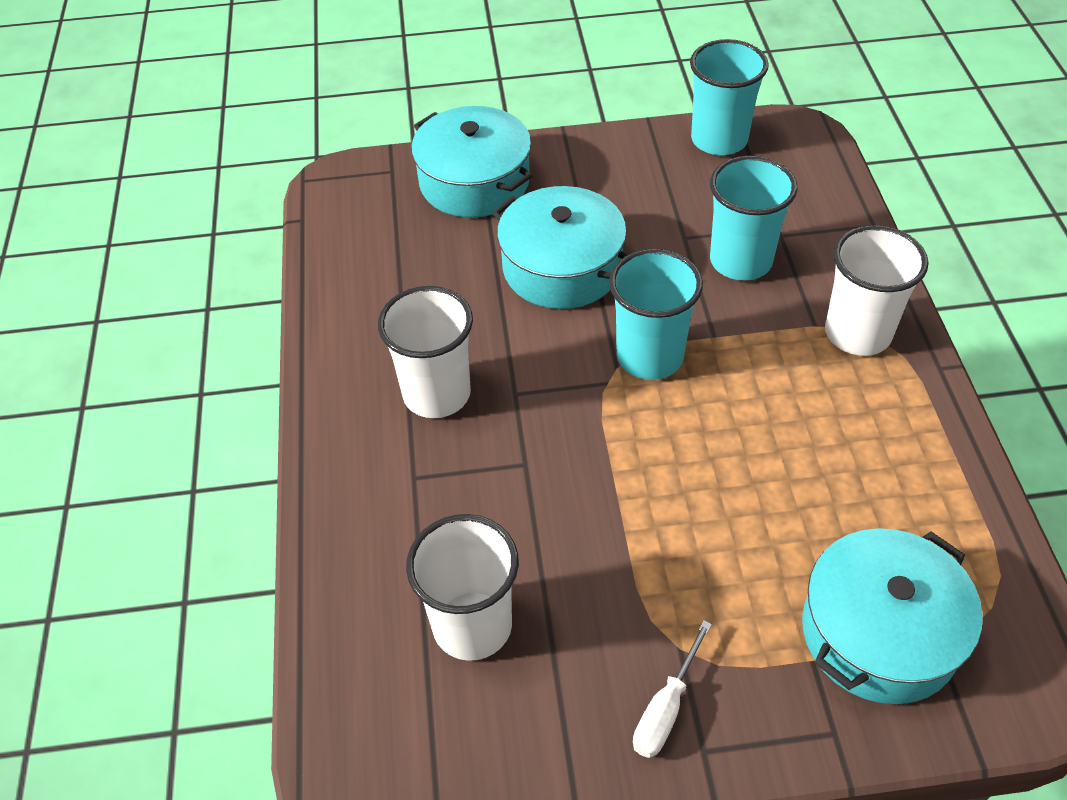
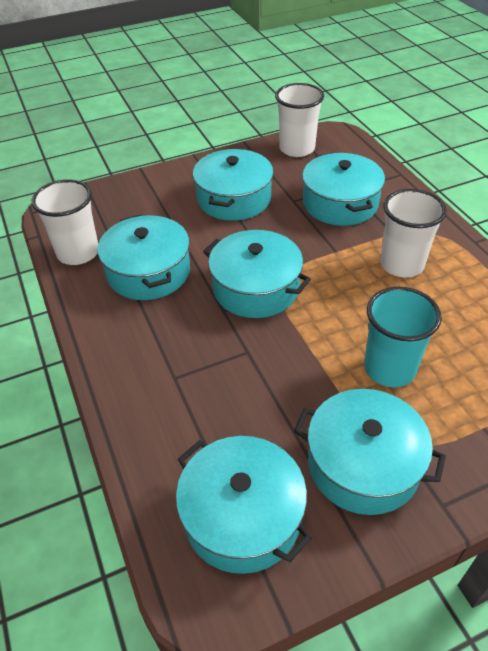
turquoise cup: 3 -> 1
turquoise pot: 3 -> 6
white screwdriver: 1 -> 0

